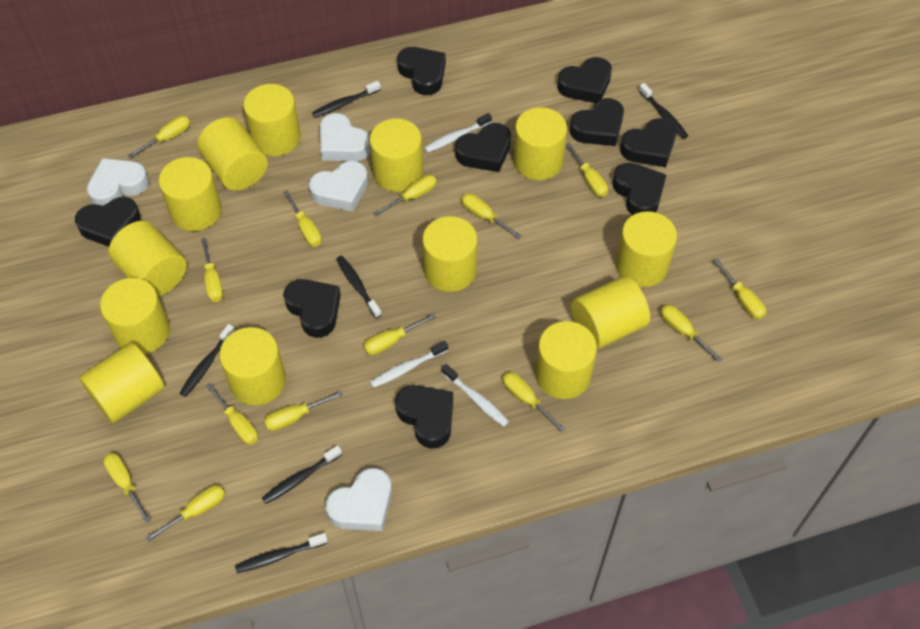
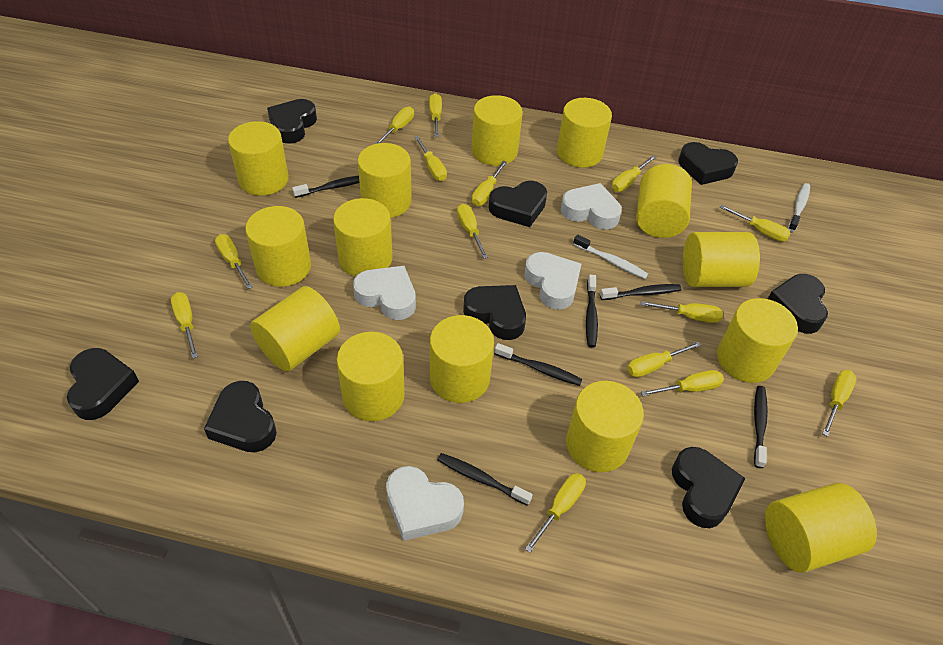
black heart: 9 -> 8
white toothbrush: 3 -> 2
yellow cylinder: 13 -> 14

